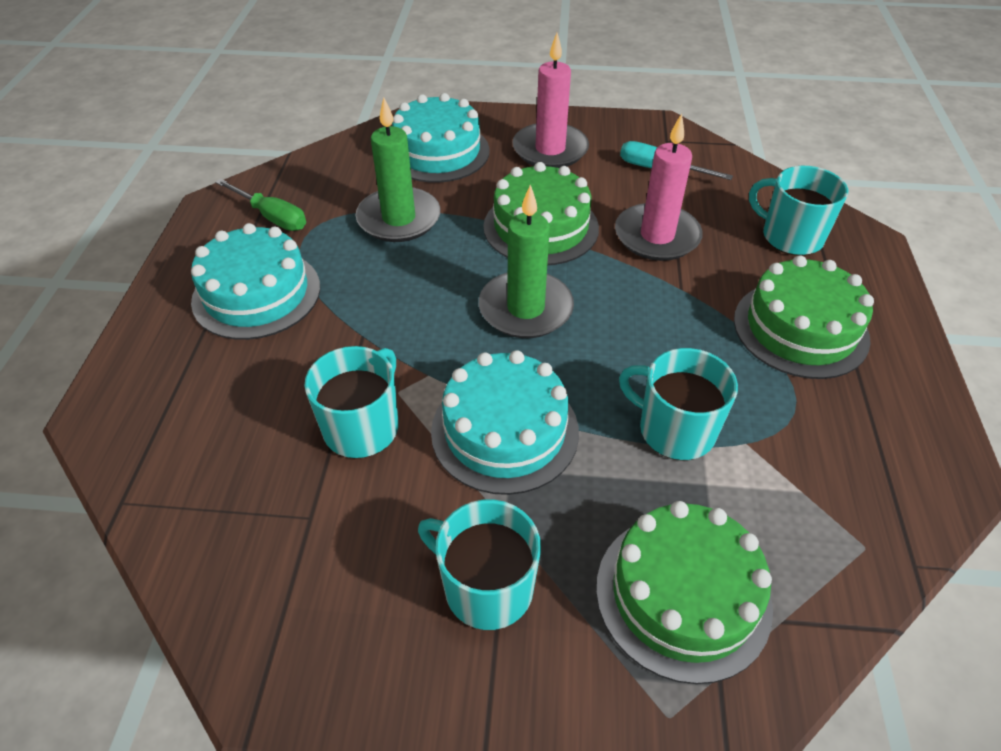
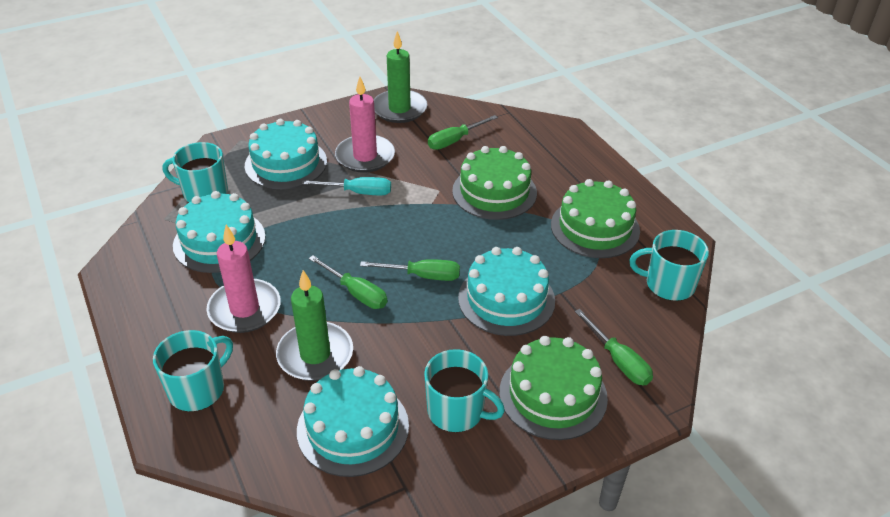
green screwdriver: 1 -> 4
turquoise cake: 3 -> 4

